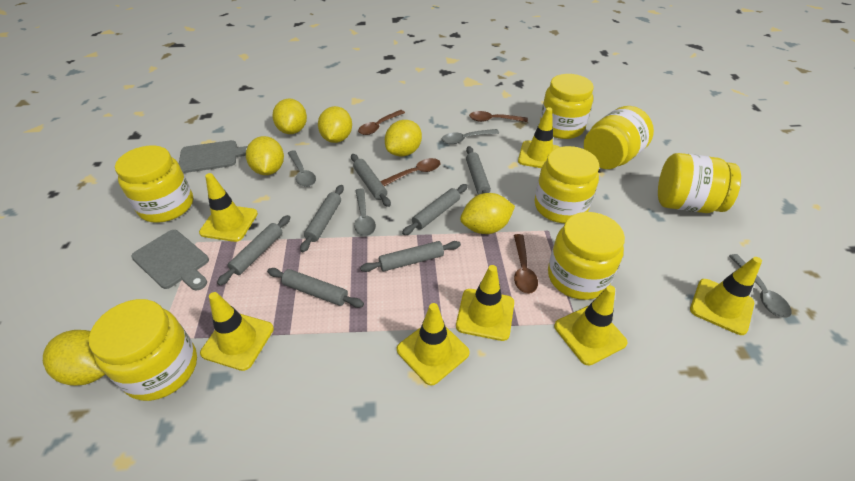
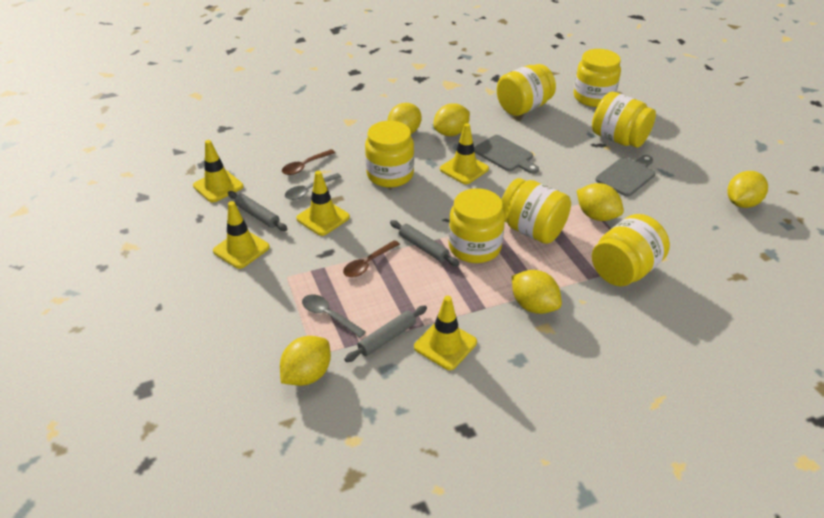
brown spoon: 4 -> 2
grey rolling pin: 7 -> 3
grey spoon: 4 -> 2
yellow traffic cone: 7 -> 5

